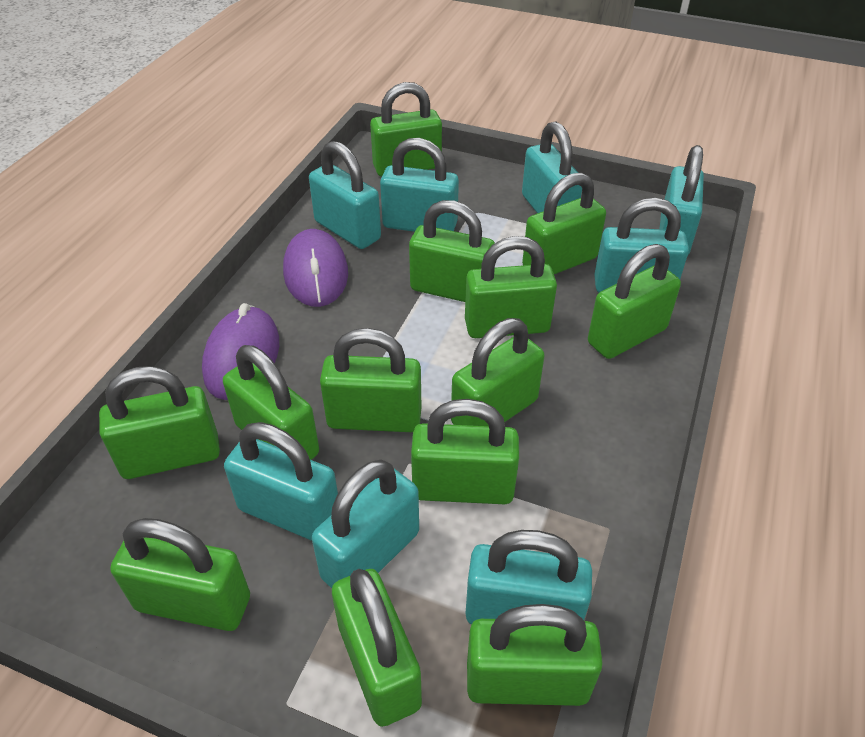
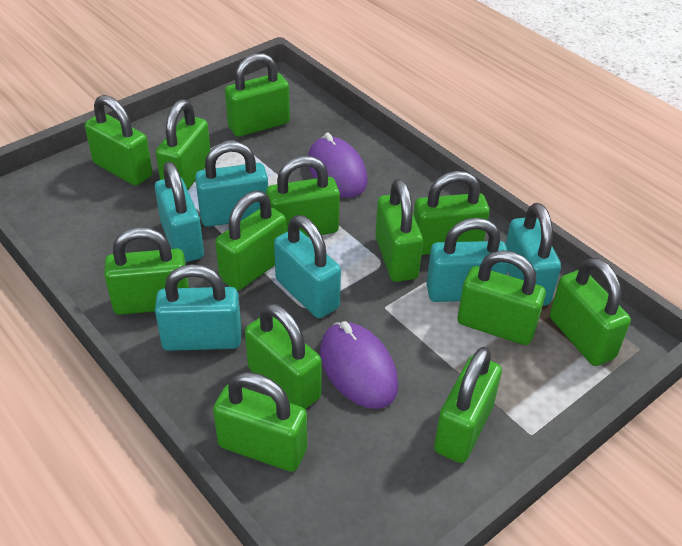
turquoise padlock: 8 -> 6

